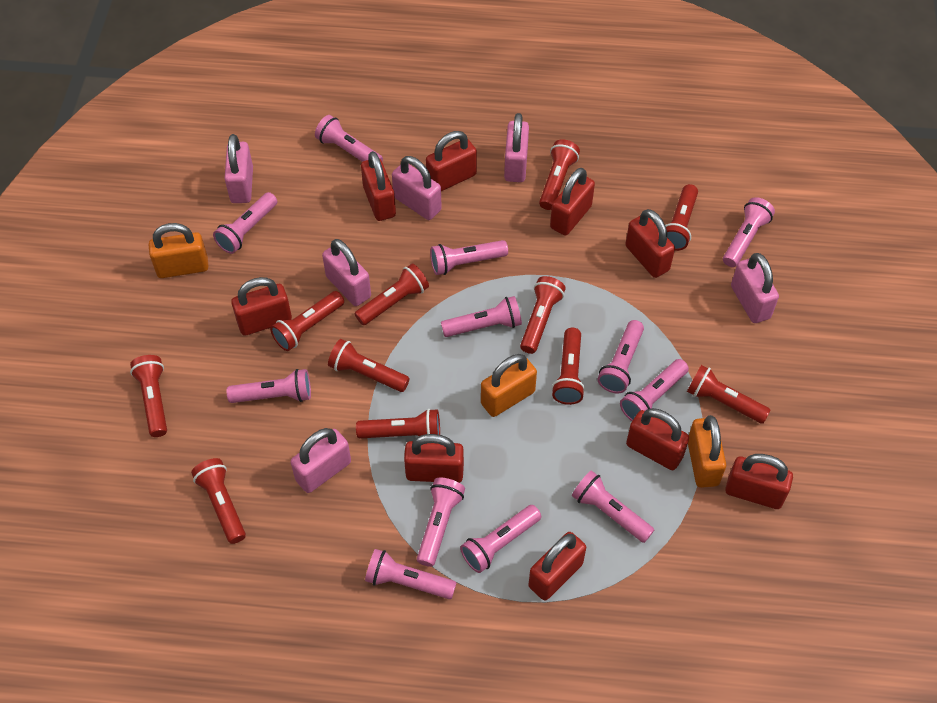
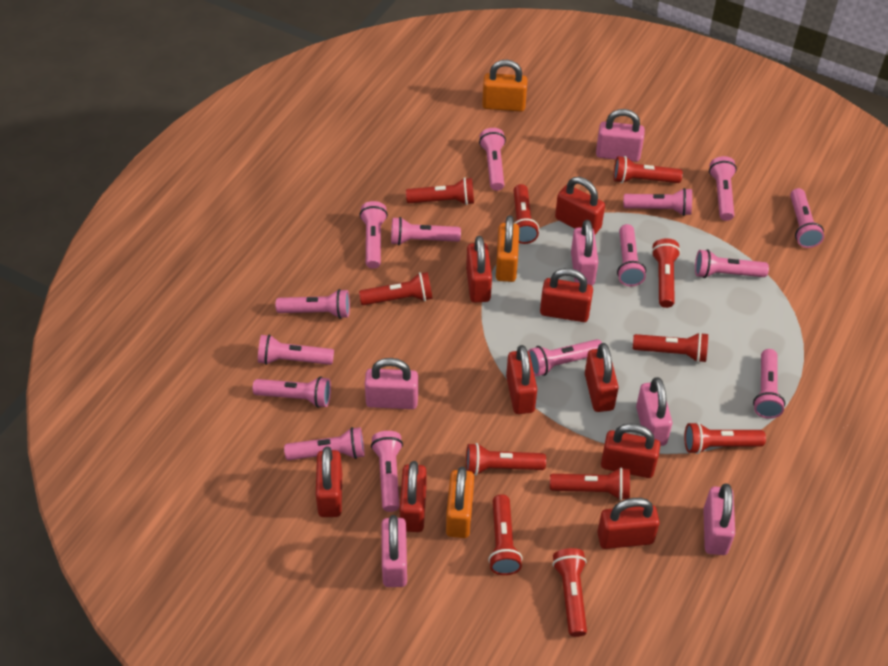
pink flashlight: 12 -> 15

